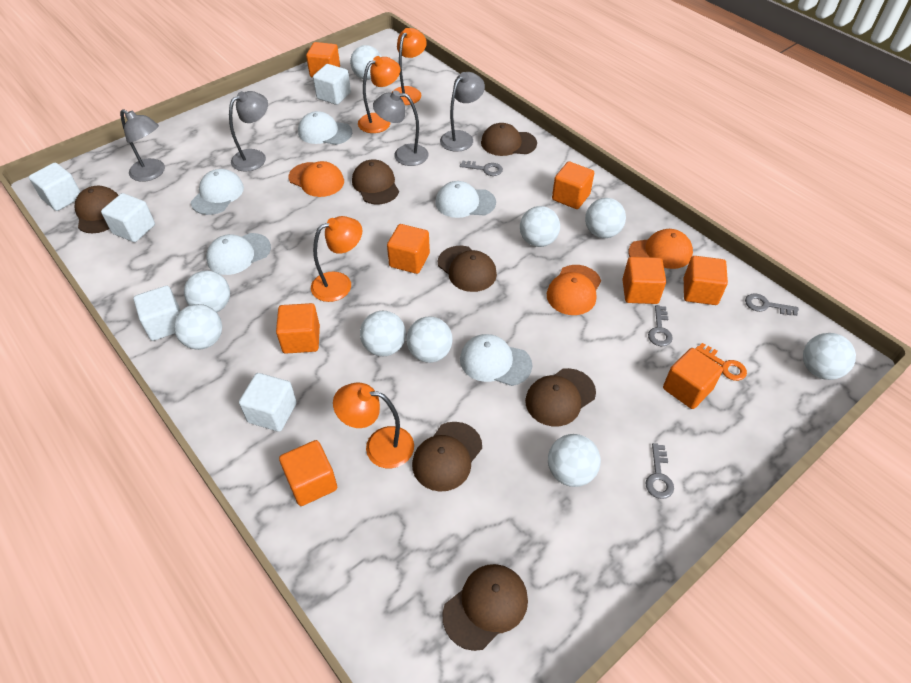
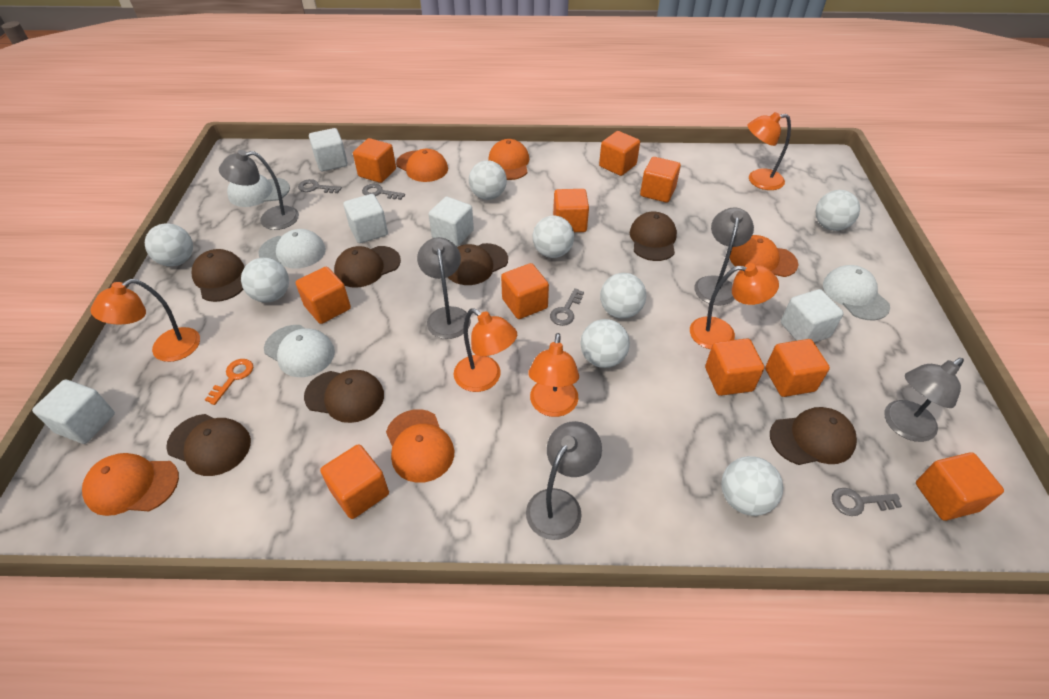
grey lamp: 4 -> 5
orange cap: 3 -> 5
orange cube: 8 -> 10
orange lamp: 4 -> 5
white ball: 9 -> 8
white cap: 5 -> 4

